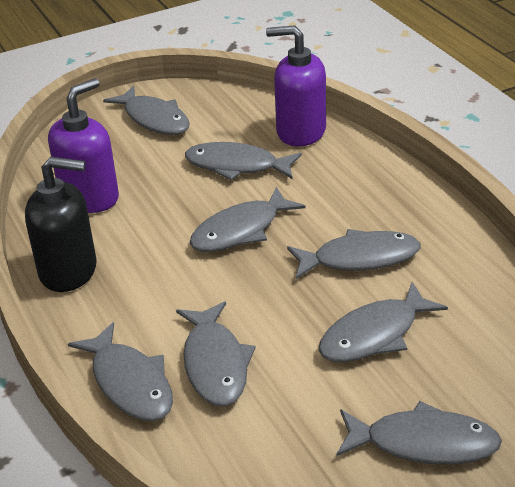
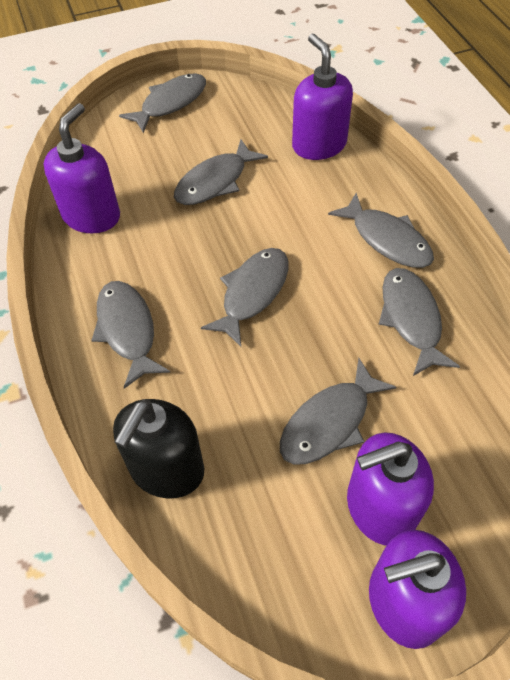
grey fish: 8 -> 7
purple soap dispenser: 2 -> 4

